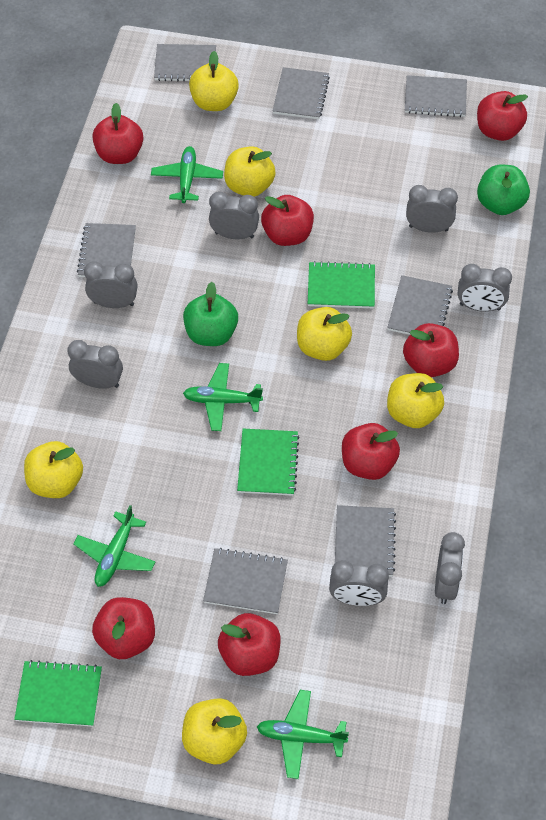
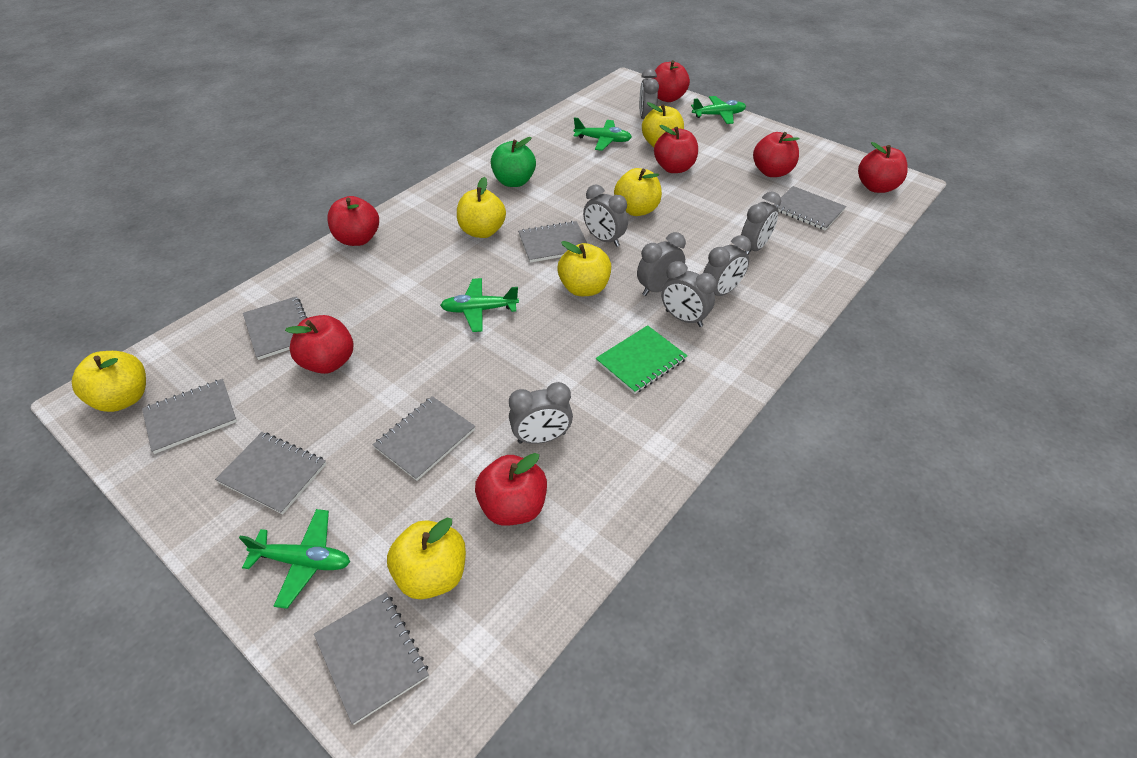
green apple: 2 -> 1
green notebook: 3 -> 1

